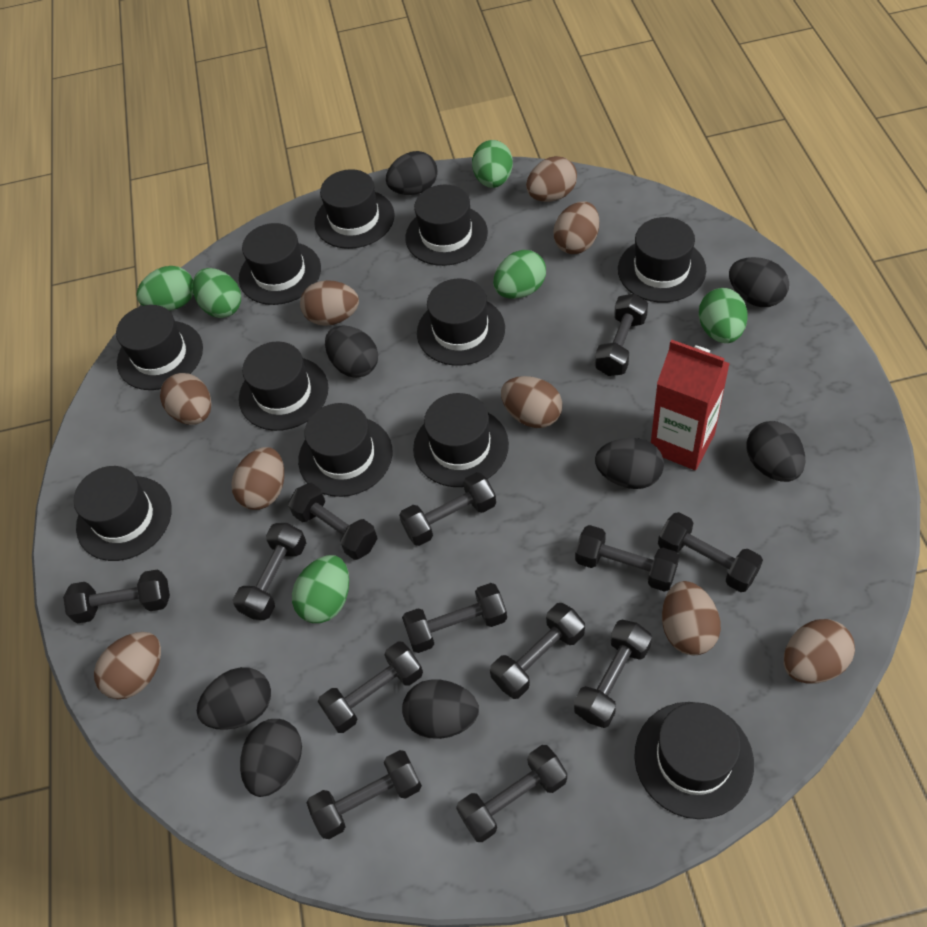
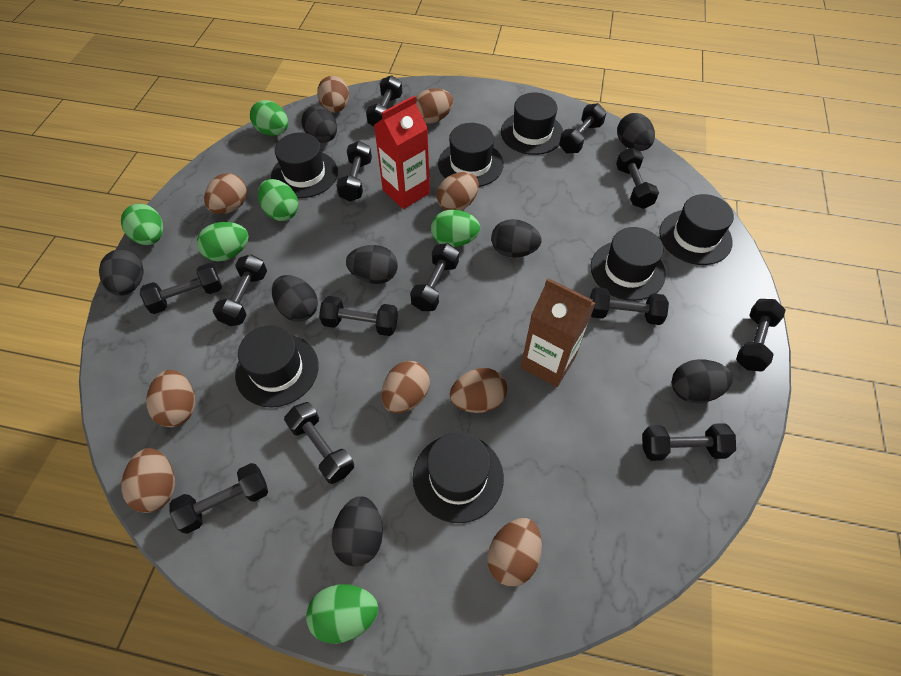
black hat: 11 -> 7
brown carton: 0 -> 1

